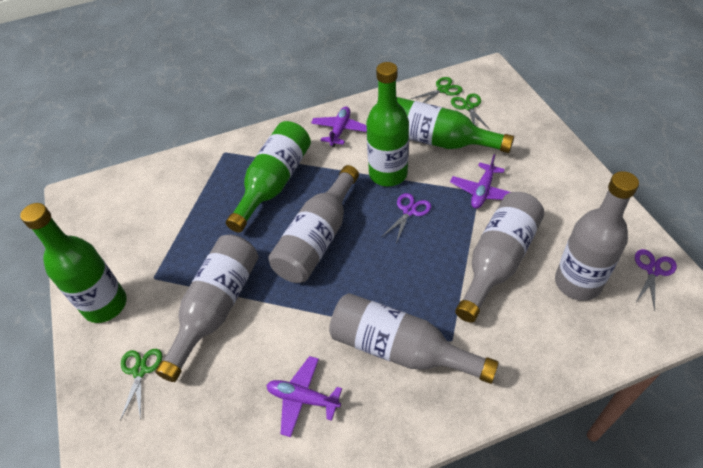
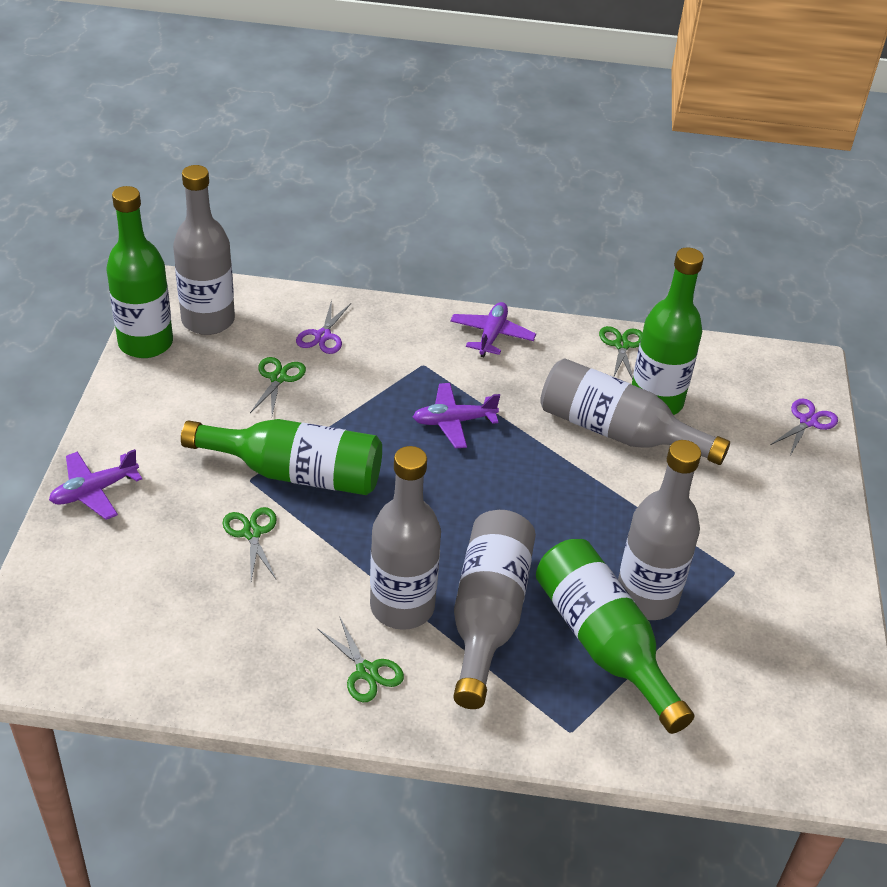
green scissors: 3 -> 4

